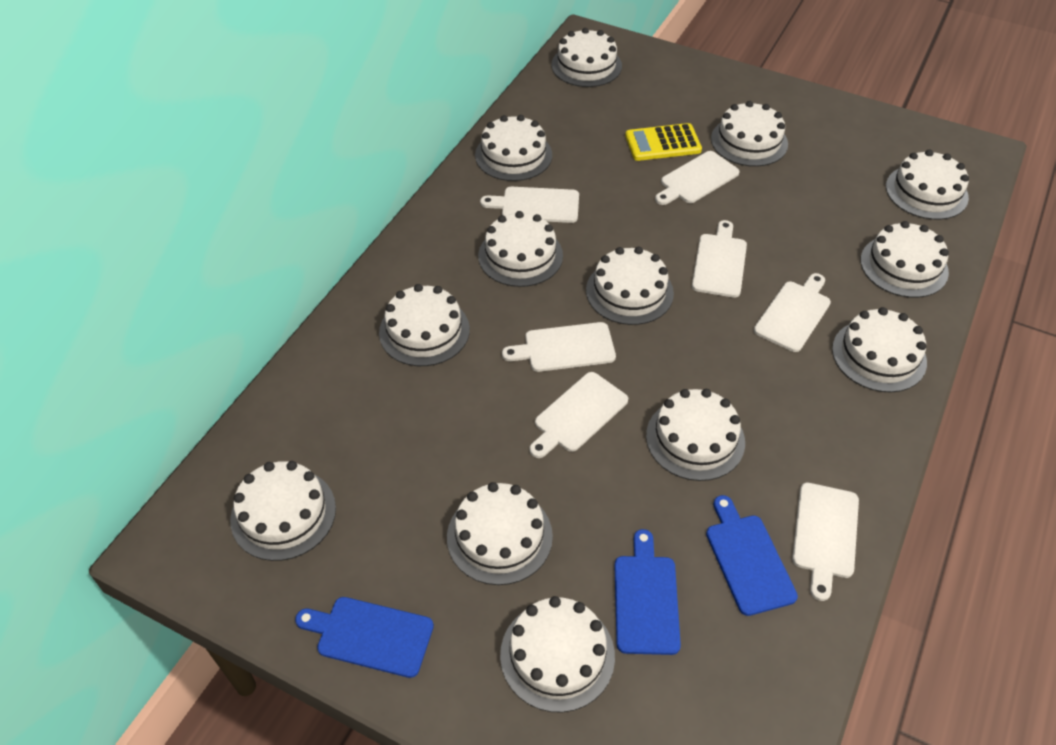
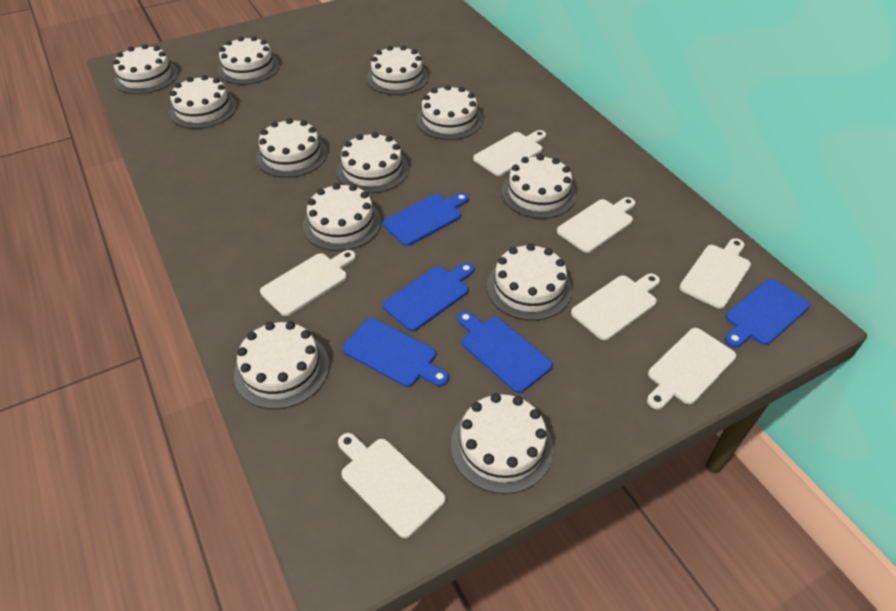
blue cutting board: 3 -> 5
white cake: 13 -> 12
yellow calculator: 1 -> 0

